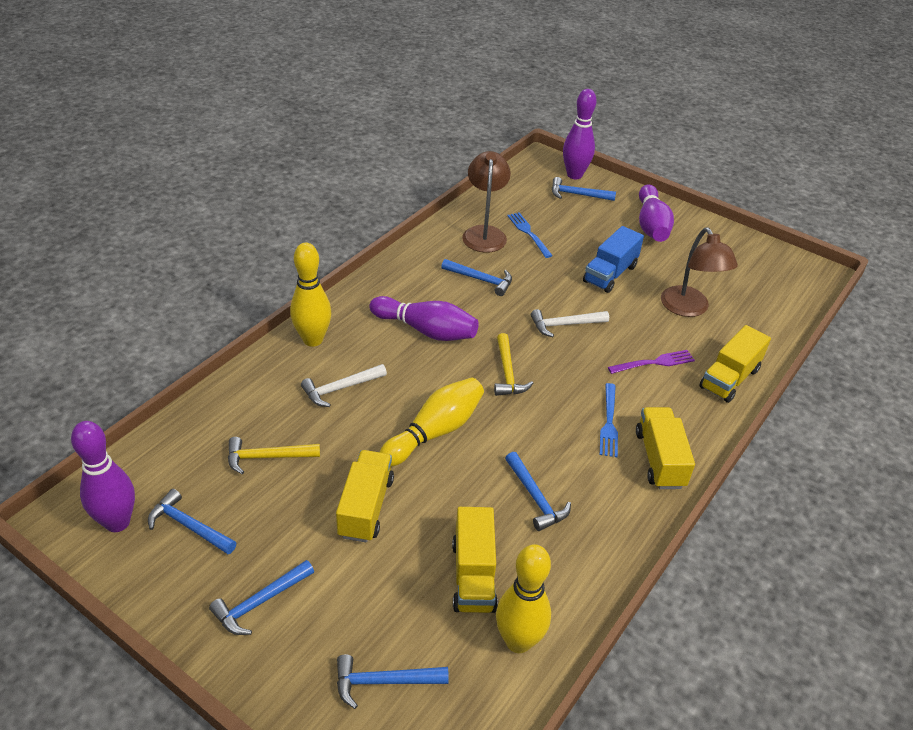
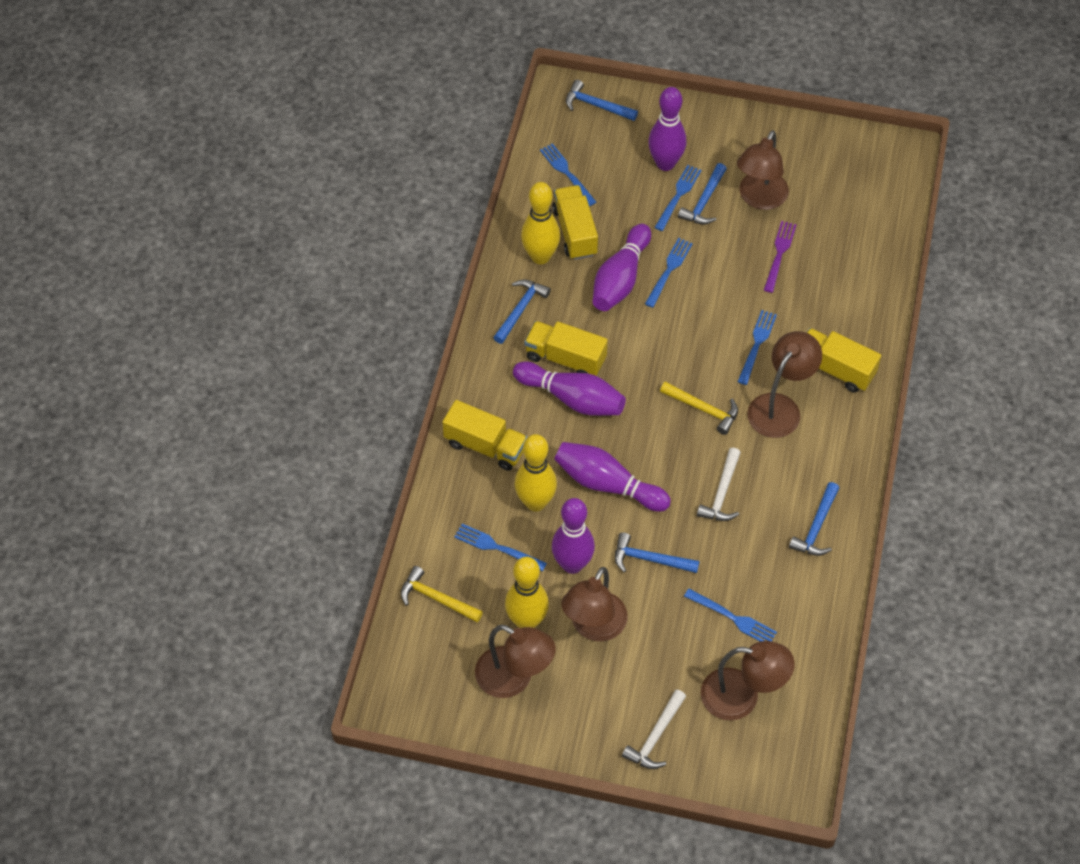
blue fork: 2 -> 6
blue hammer: 6 -> 5
blue truck: 1 -> 0
brown lamp: 2 -> 5
purple bowling pin: 4 -> 5

